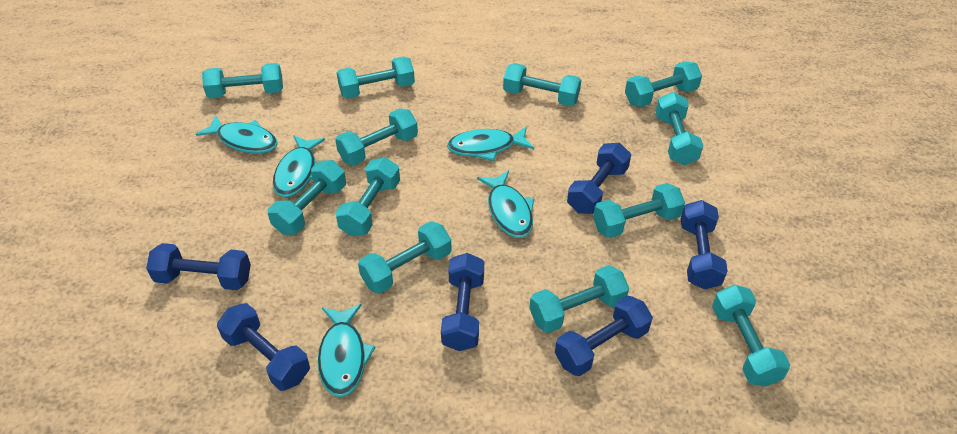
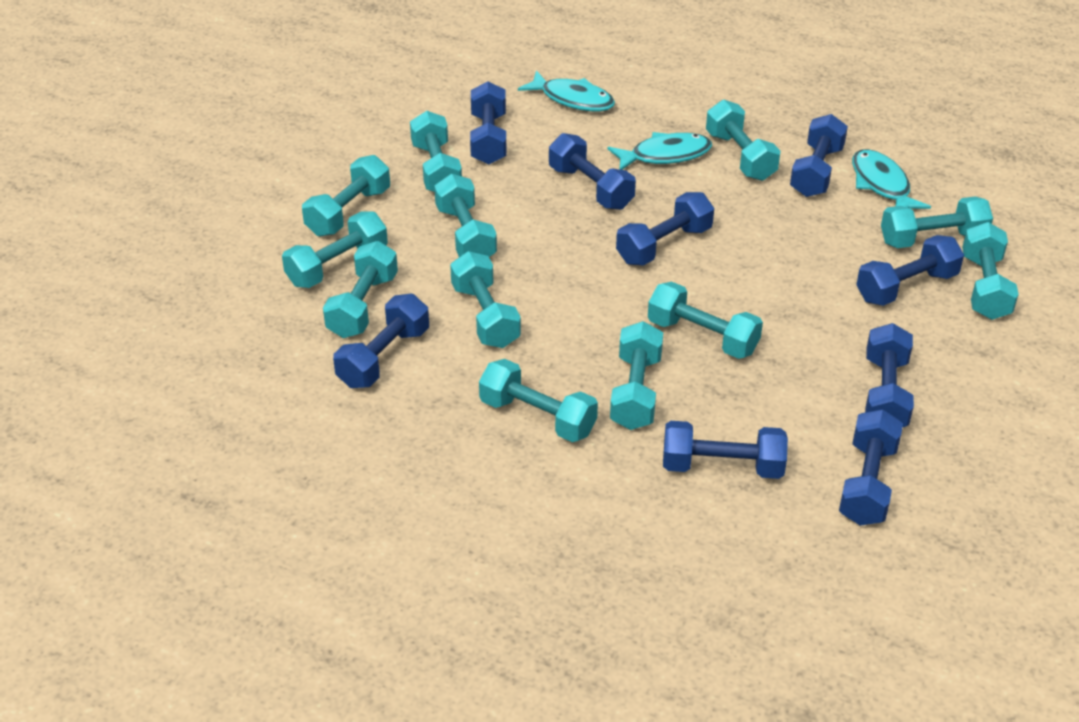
blue dumbbell: 6 -> 9
turquoise fish: 5 -> 3

